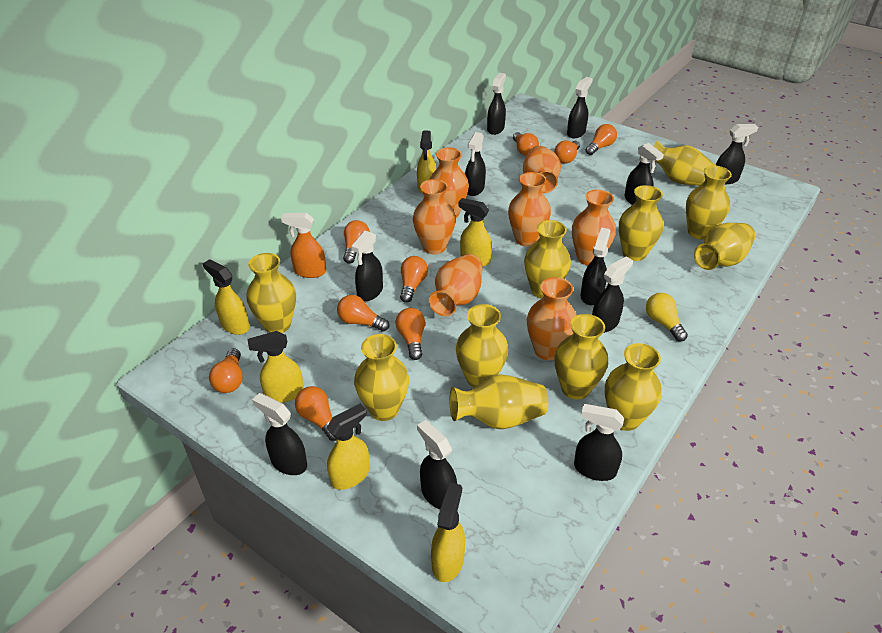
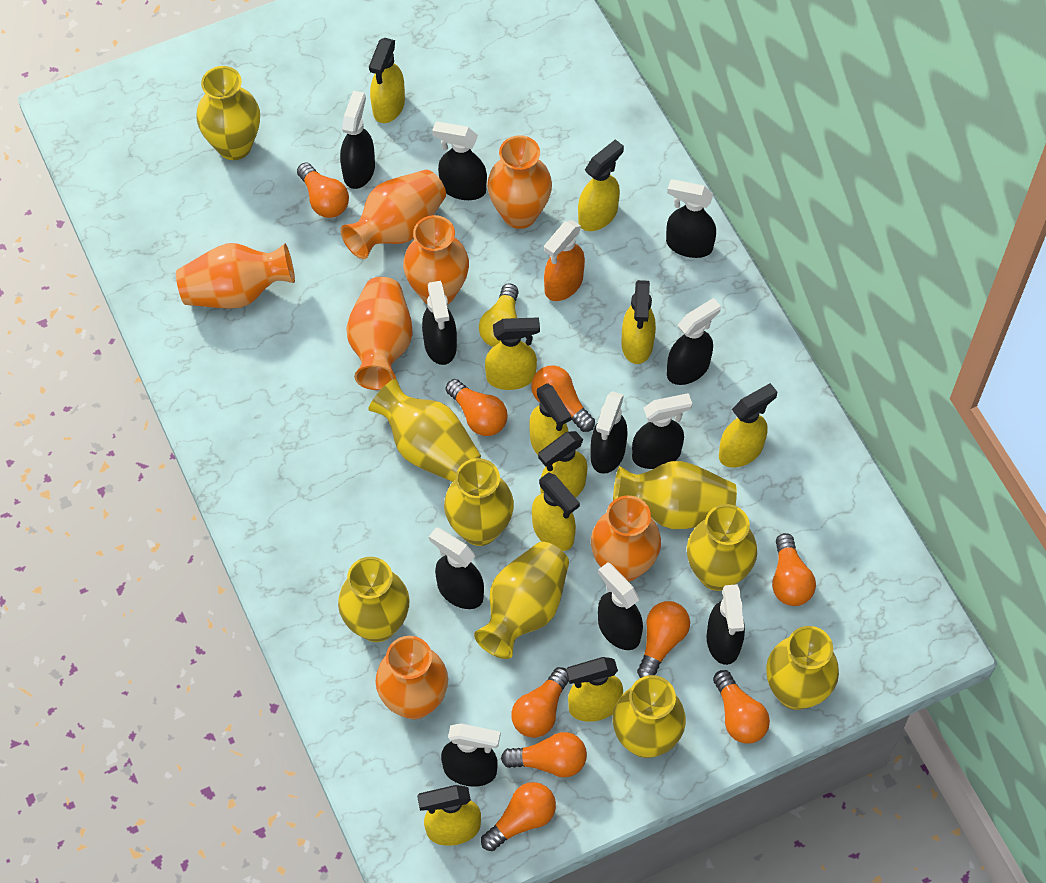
yellow spray bottle: 6 -> 10
yellow vase: 11 -> 9

